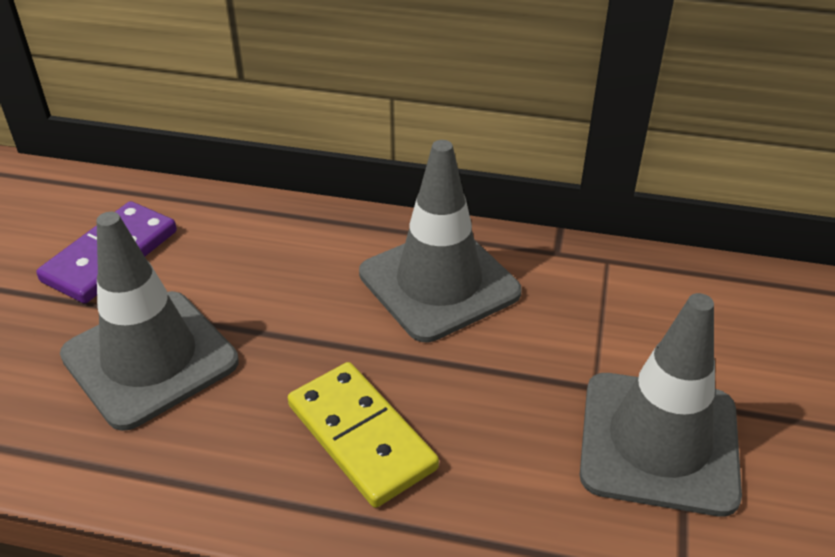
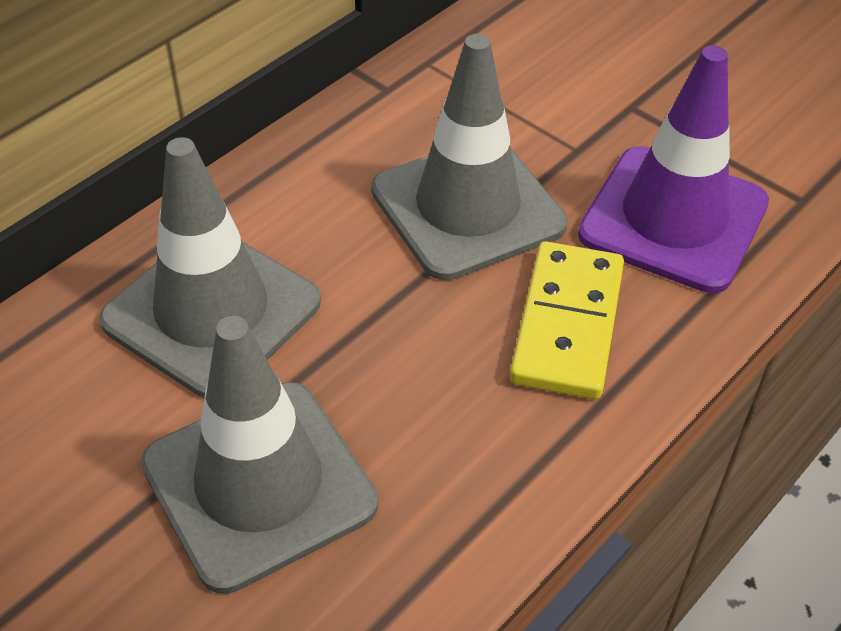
purple domino: 1 -> 0
purple traffic cone: 0 -> 1

